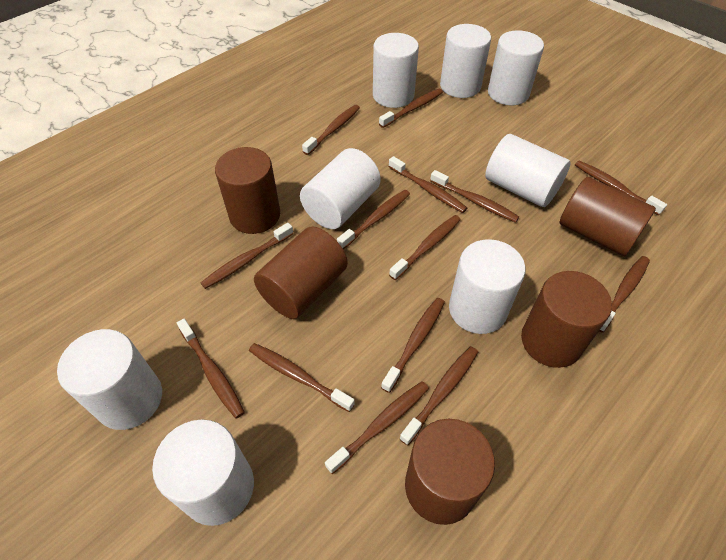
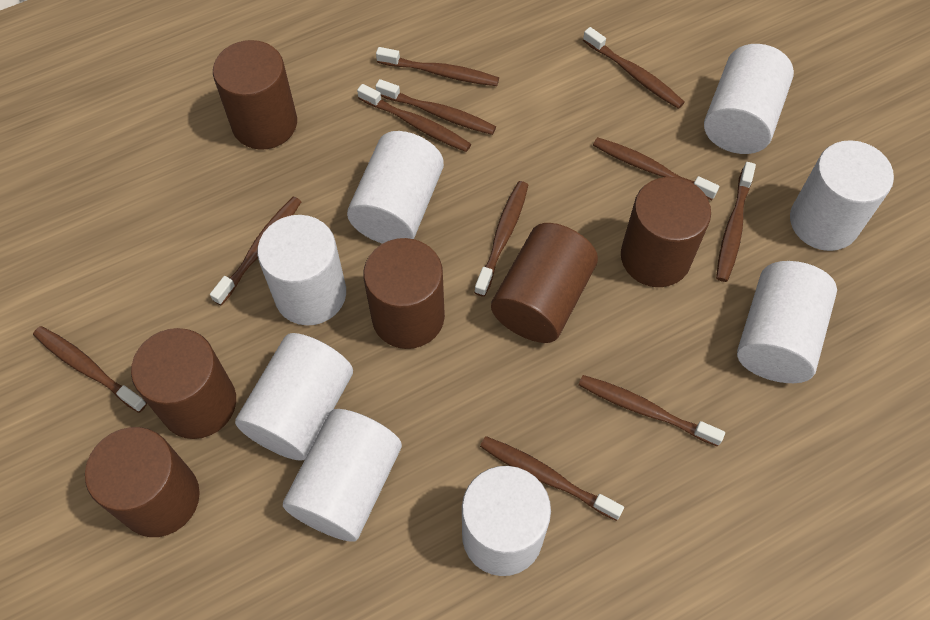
brown cylinder: 5 -> 6
brown toothbrush: 14 -> 11

